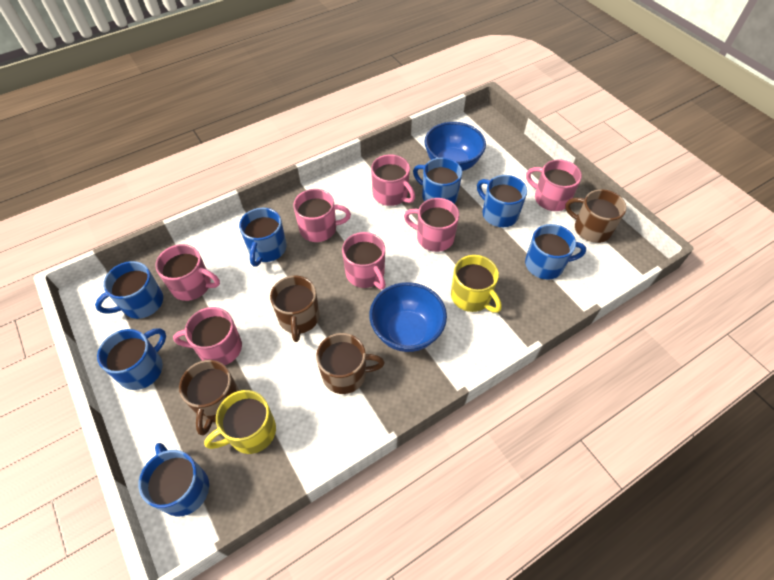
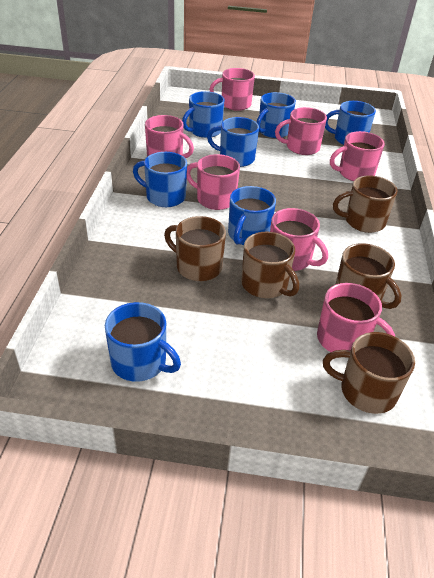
blue bowl: 2 -> 0
brown mug: 4 -> 5
yellow mug: 2 -> 0

